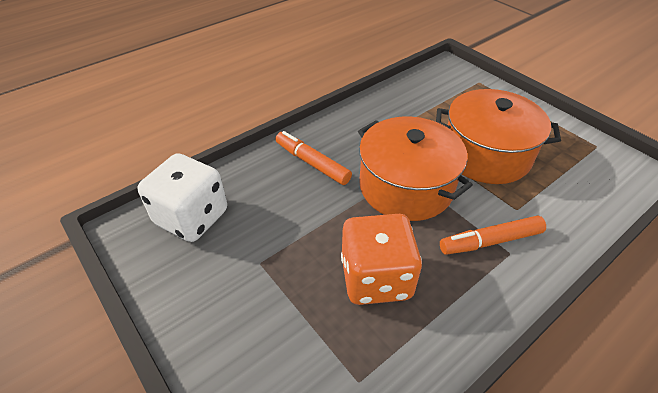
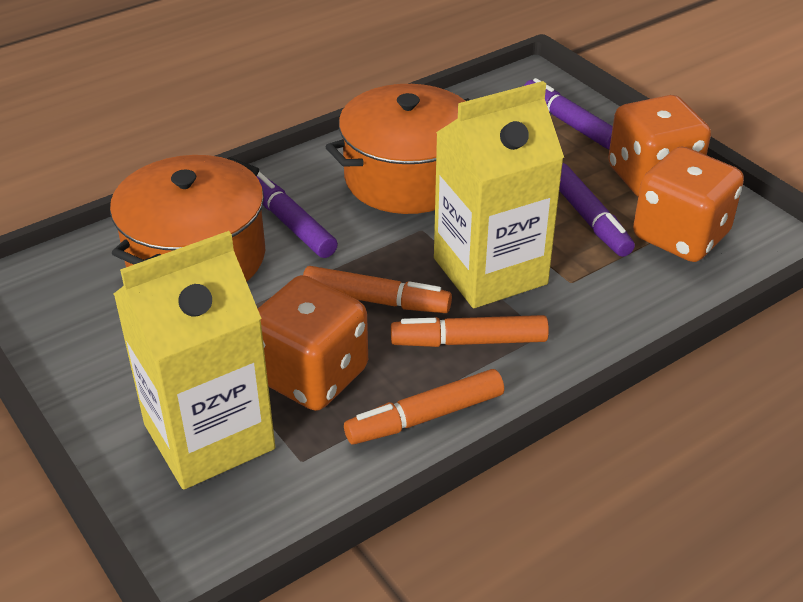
orange dice: 1 -> 3
orange marker: 2 -> 3
purple marker: 0 -> 3
white dice: 1 -> 0
yellow carton: 0 -> 2

